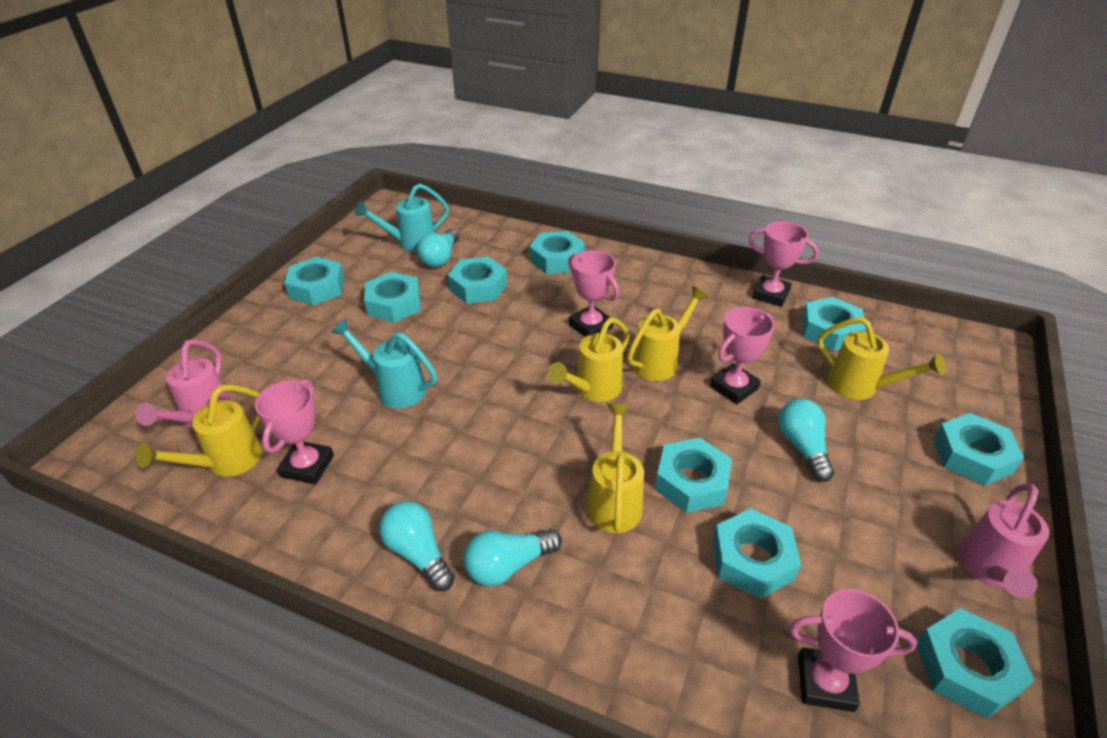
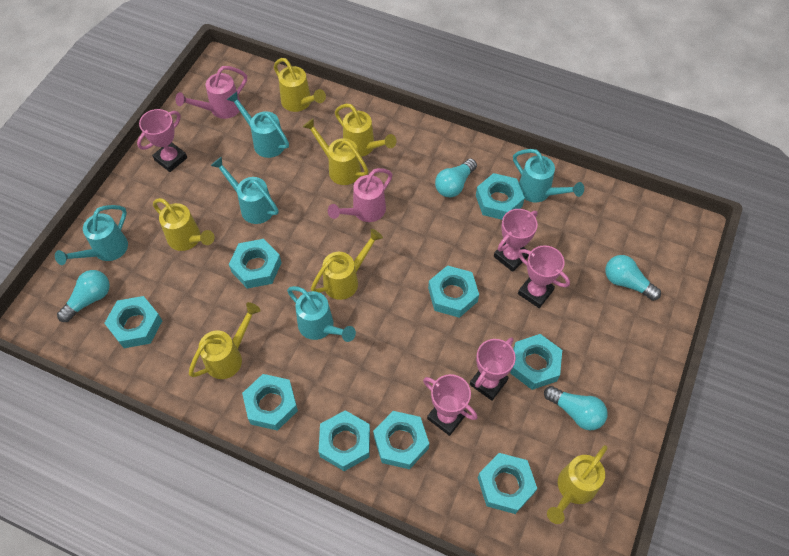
turquoise watering can: 2 -> 5
yellow watering can: 5 -> 7

